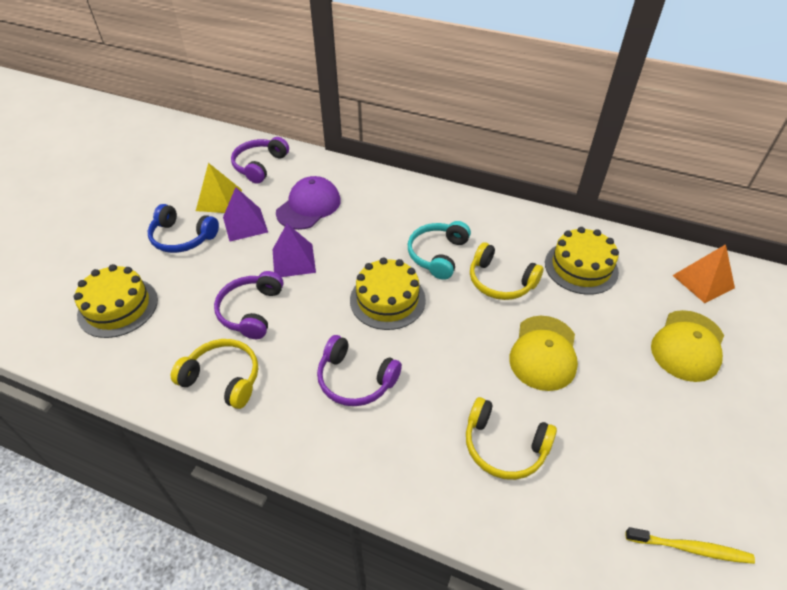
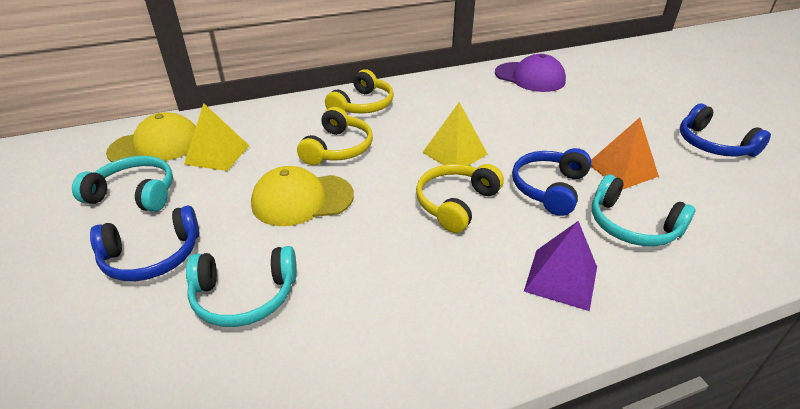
blue headphones: 1 -> 3
purple headphones: 3 -> 0
purple pyramid: 2 -> 1
turquoise headphones: 1 -> 3
yellow cake: 3 -> 0
yellow pyramid: 1 -> 2
yellow toothbrush: 1 -> 0

